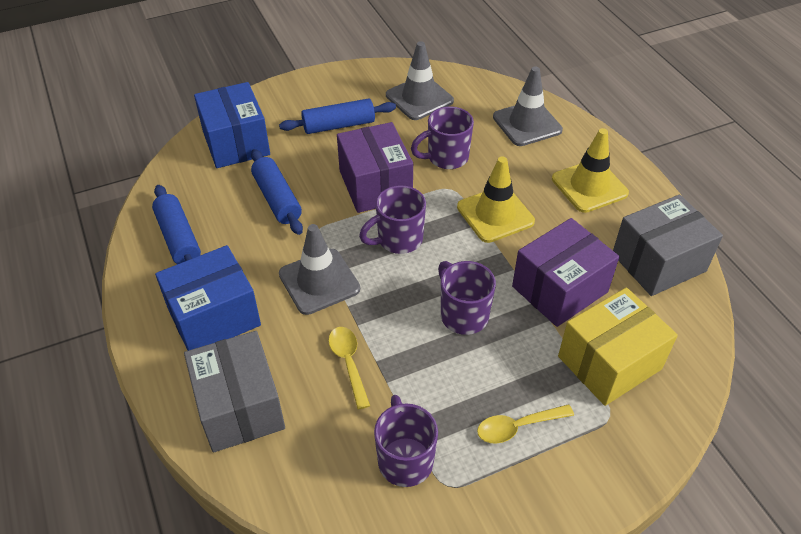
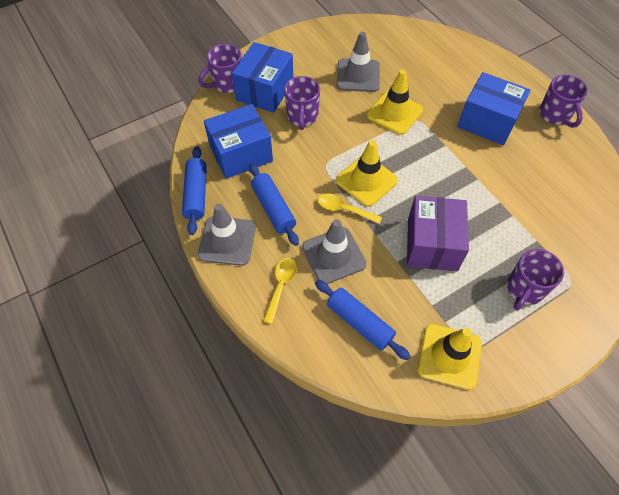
blue box: 2 -> 3
grey box: 2 -> 0
purple box: 2 -> 1
yellow box: 1 -> 0
yellow traffic cone: 2 -> 3

